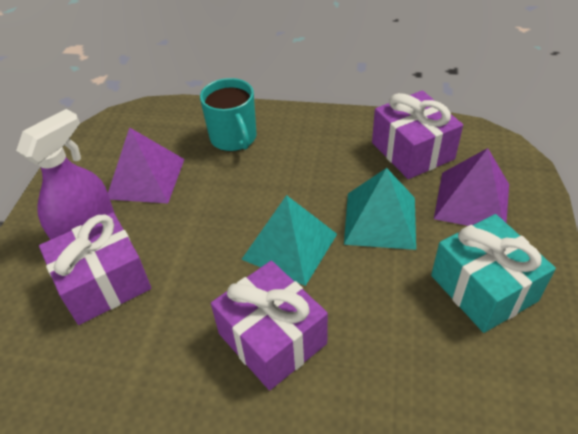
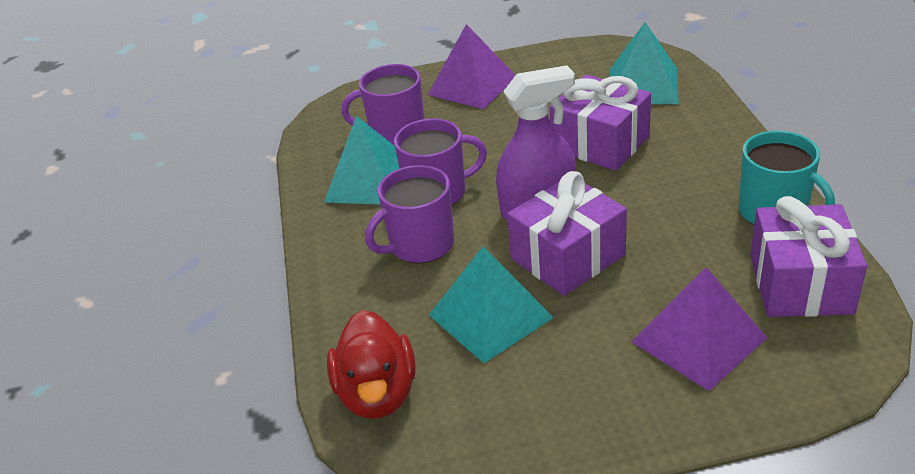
purple mug: 0 -> 3
red duck: 0 -> 1
turquoise gift: 1 -> 0
turquoise pyramid: 2 -> 3

